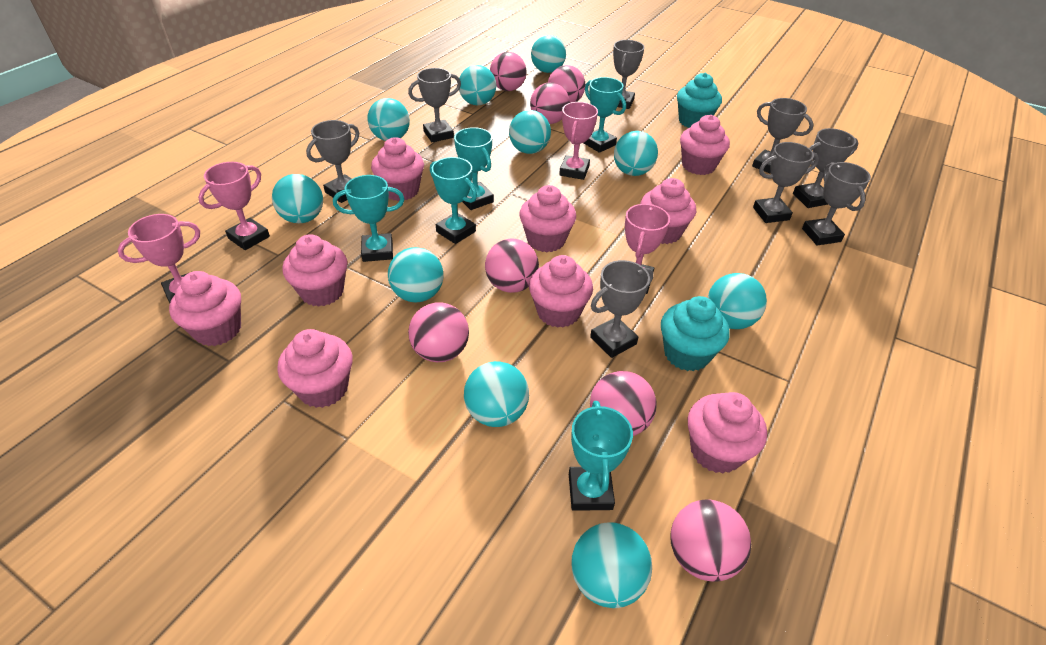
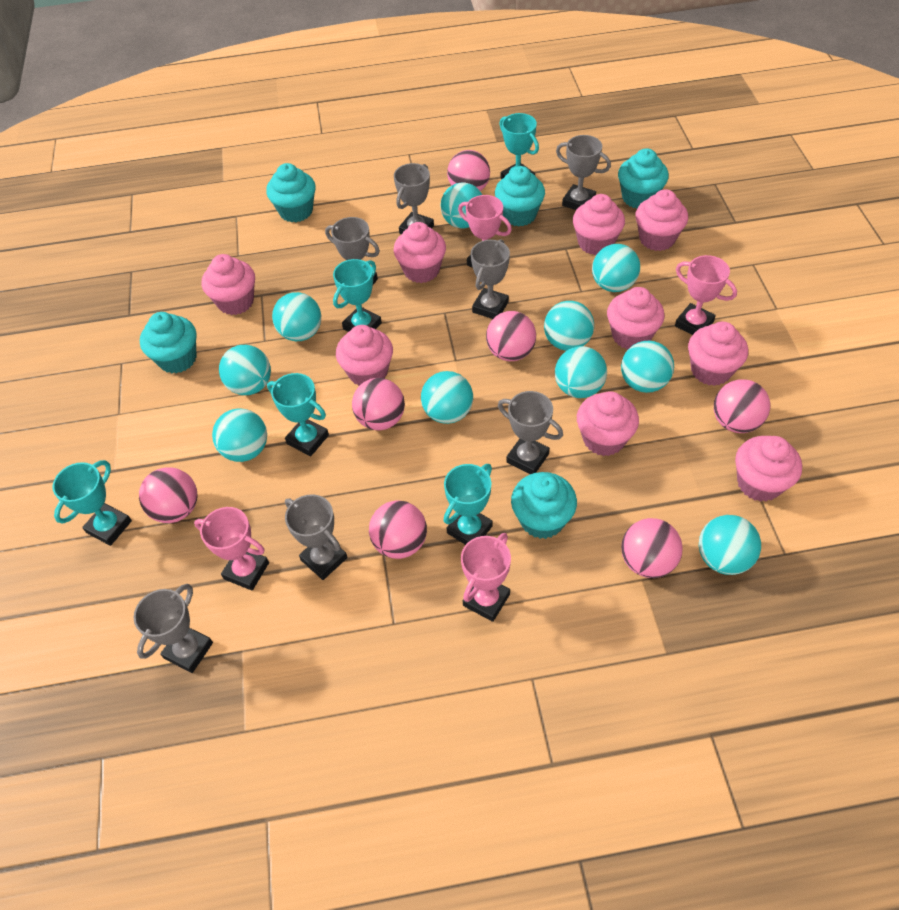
grey trophy: 8 -> 7
turquoise cupcake: 2 -> 5

